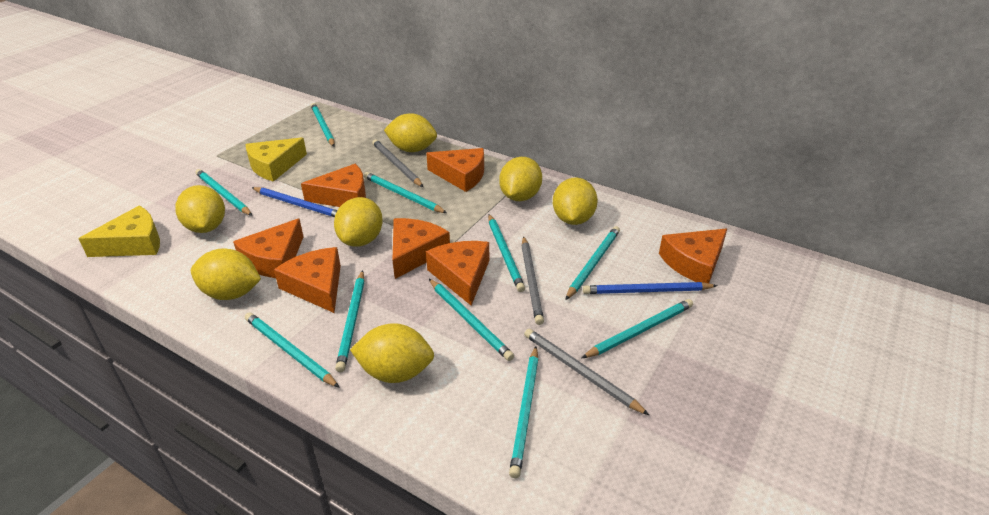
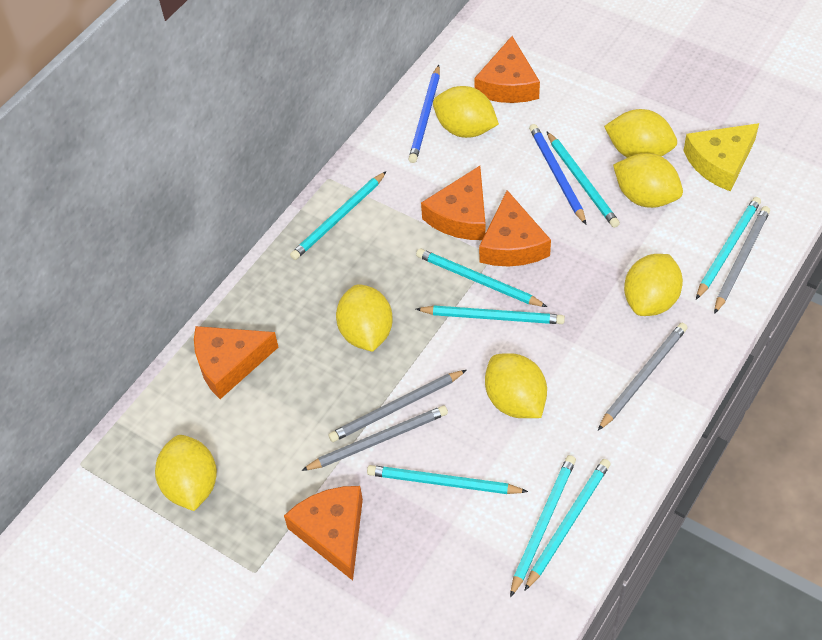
grey pencil: 3 -> 4
orange cheese: 7 -> 5
turquoise pencil: 10 -> 8
yellow cheese: 2 -> 1

